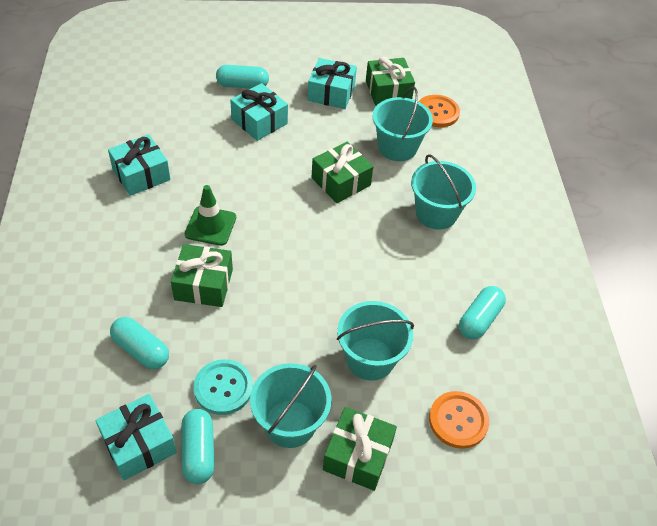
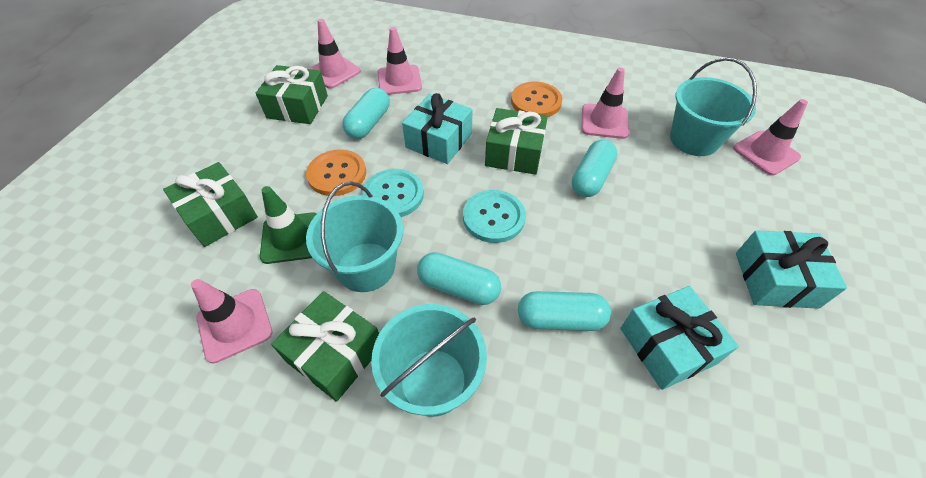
pink traffic cone: 0 -> 5
turquoise bucket: 4 -> 3
turquoise button: 1 -> 2
turquoise gift: 4 -> 3

